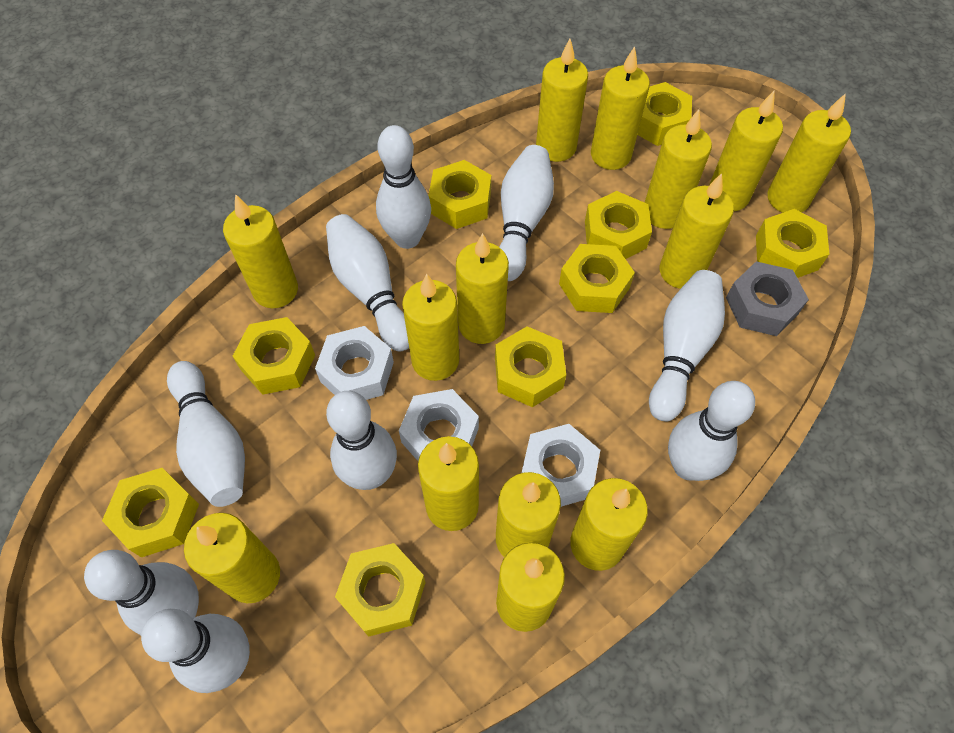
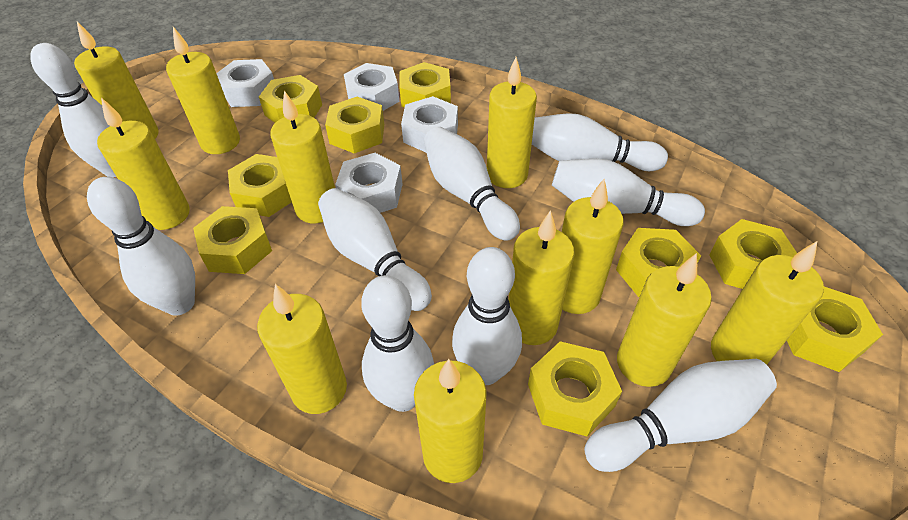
grey nut: 1 -> 0
white nut: 3 -> 4
yellow candle: 14 -> 11

